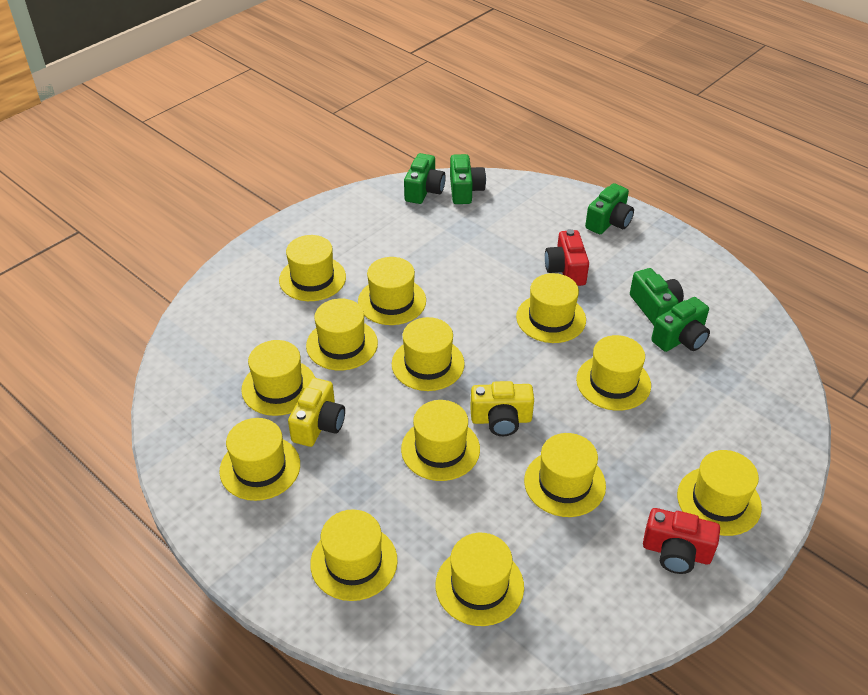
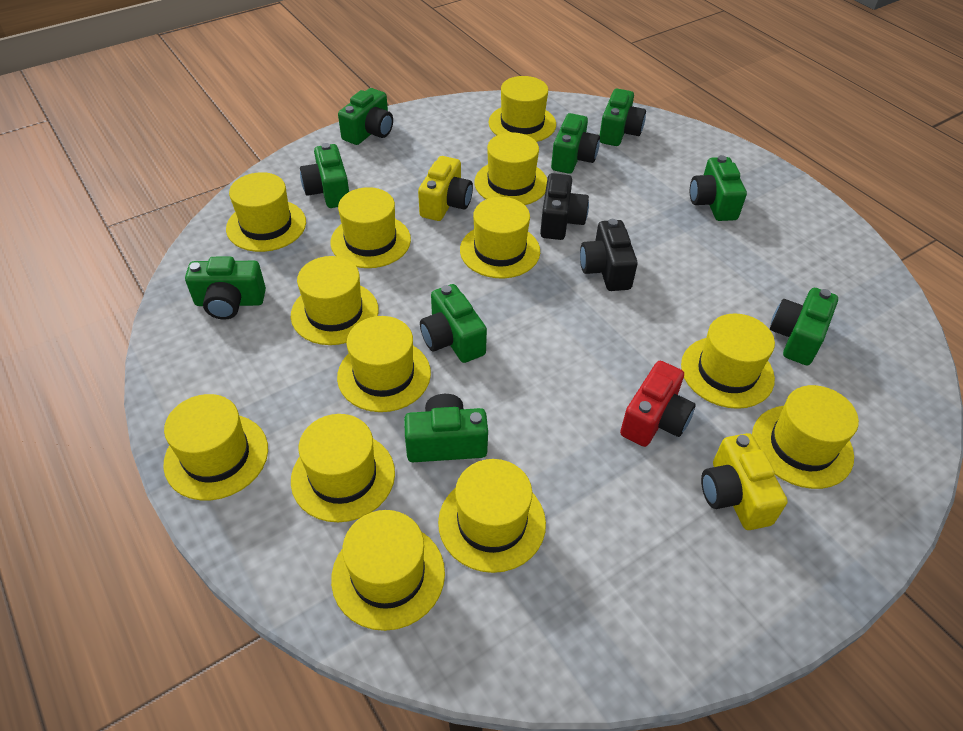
black camera: 0 -> 2
green camera: 5 -> 9
red camera: 2 -> 1

